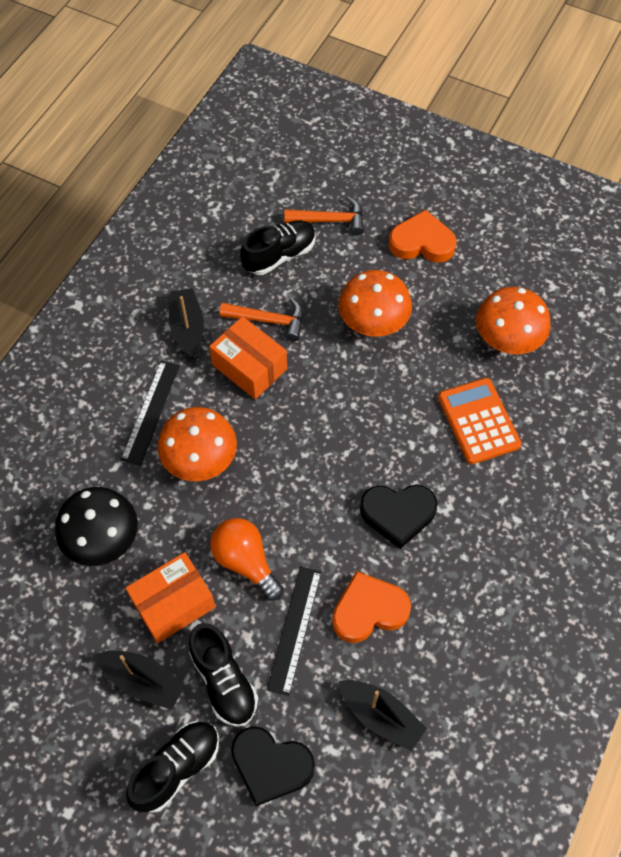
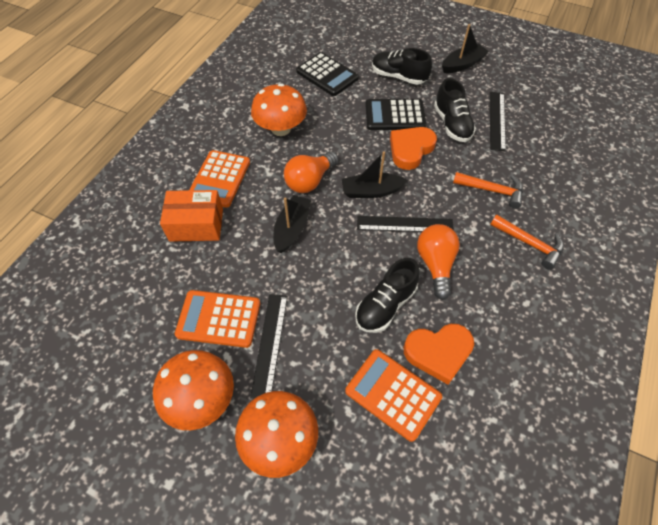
black calculator: 0 -> 2
black heart: 2 -> 0
black mushroom: 1 -> 0
black ruler: 2 -> 3
orange box: 2 -> 1
orange calculator: 1 -> 3
orange light bulb: 1 -> 2

